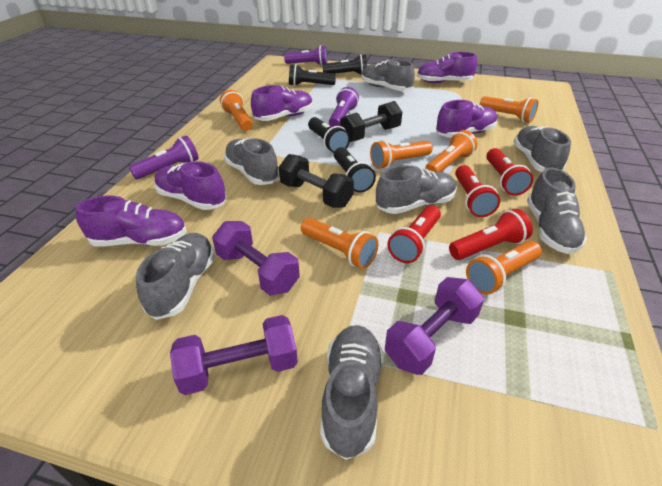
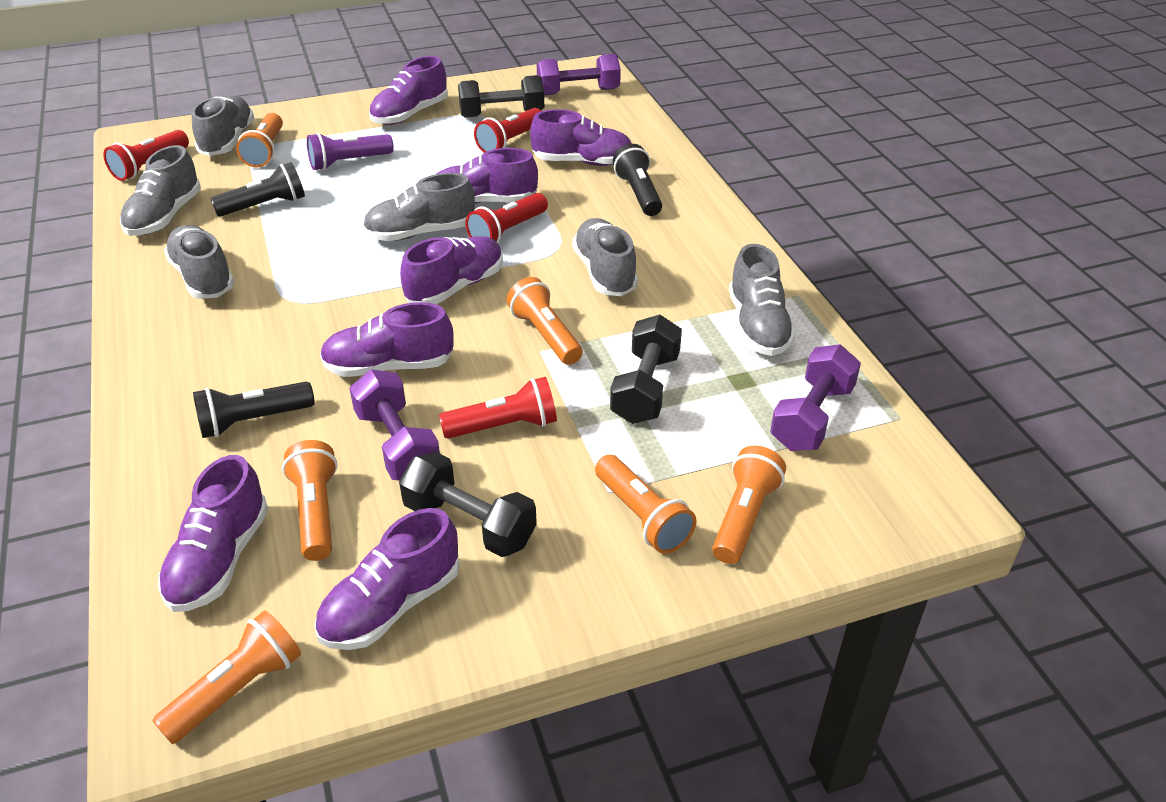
black dumbbell: 2 -> 3
black flashlight: 4 -> 3
grey shoe: 7 -> 6
purple flashlight: 3 -> 1
purple shoe: 5 -> 7

